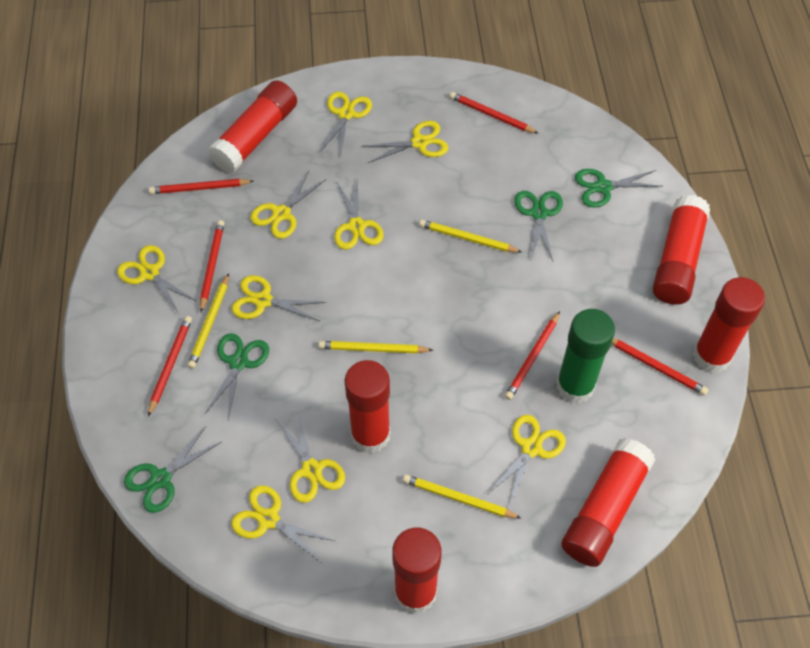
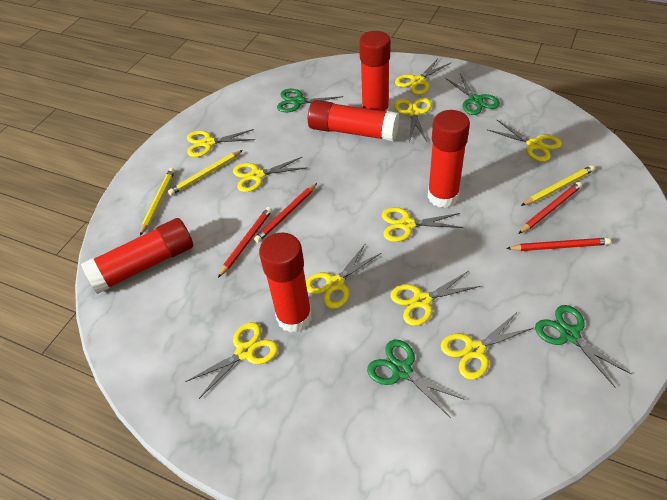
green glue stick: 1 -> 0
red glue stick: 6 -> 5
red pencil: 6 -> 4
yellow pencil: 4 -> 3
yellow scissors: 9 -> 10

